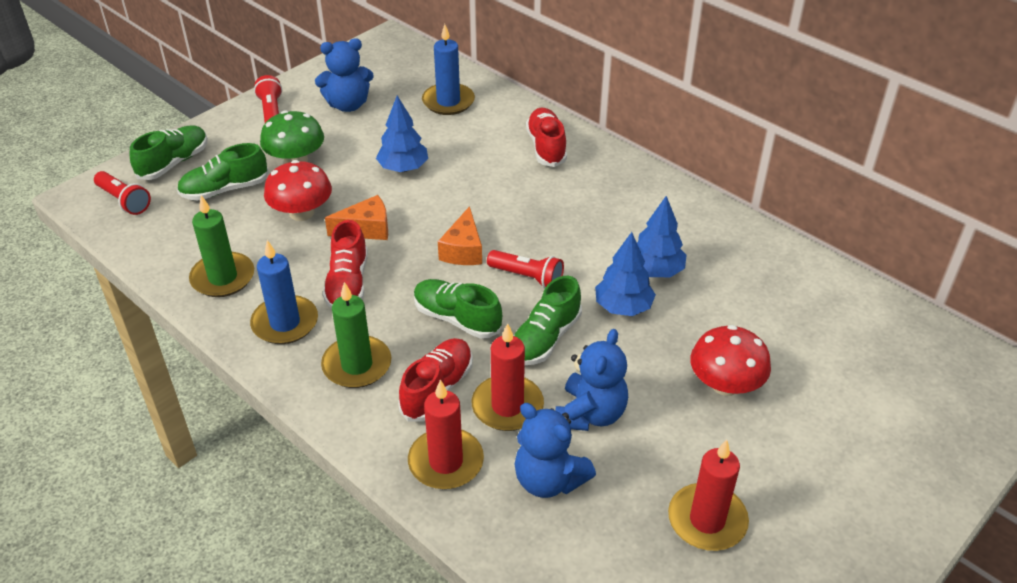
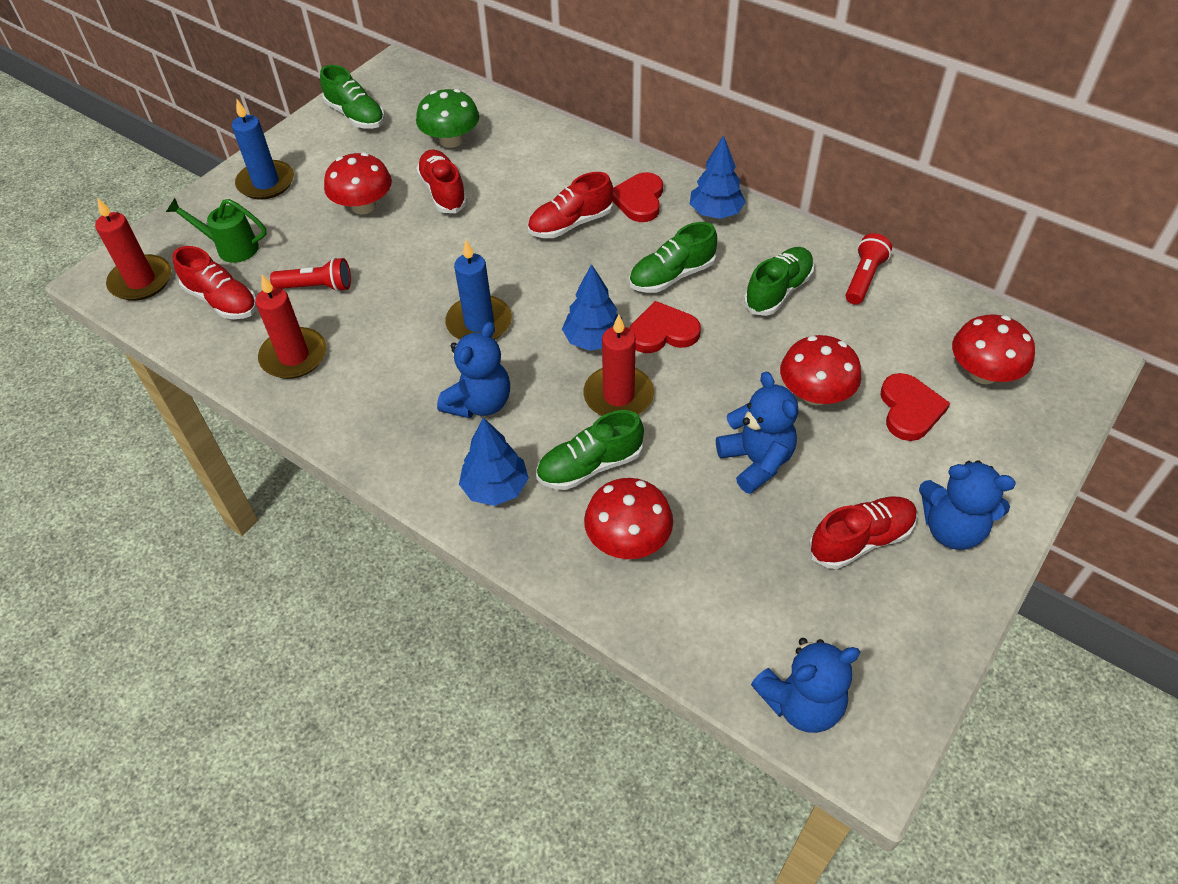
blue teddy bear: 3 -> 4
green candle: 2 -> 0
green watering can: 0 -> 1
orange cheese: 2 -> 0
red flashlight: 3 -> 2
red heart: 0 -> 3
red mushroom: 2 -> 4
red shoe: 3 -> 4

